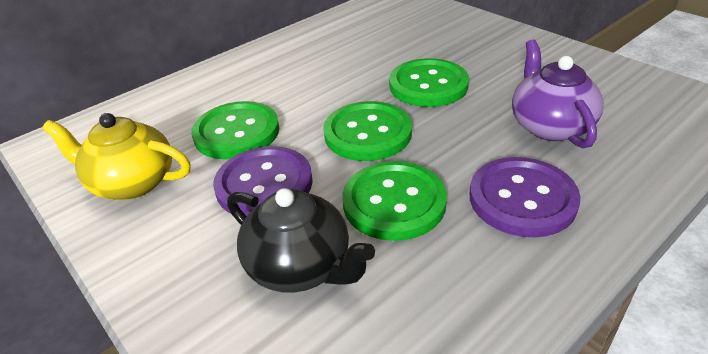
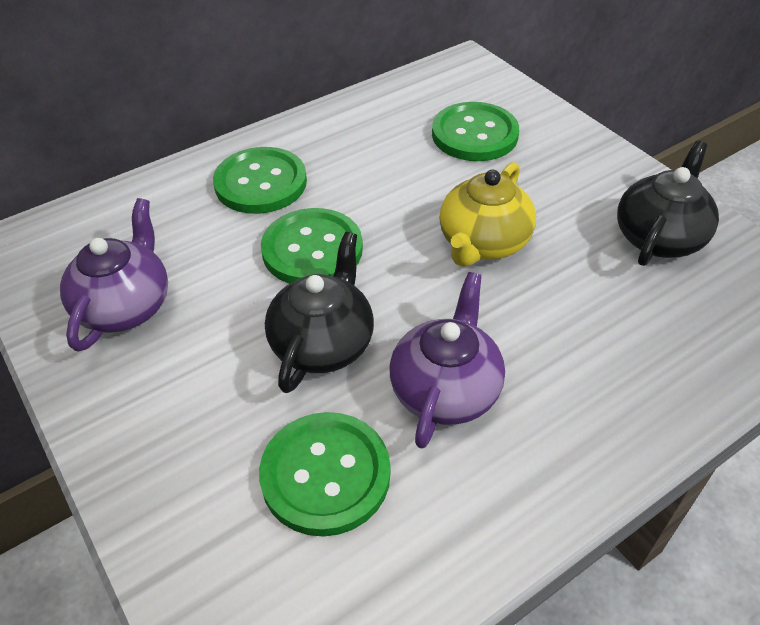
black teapot: 1 -> 2
purple button: 2 -> 0
purple teapot: 1 -> 2

